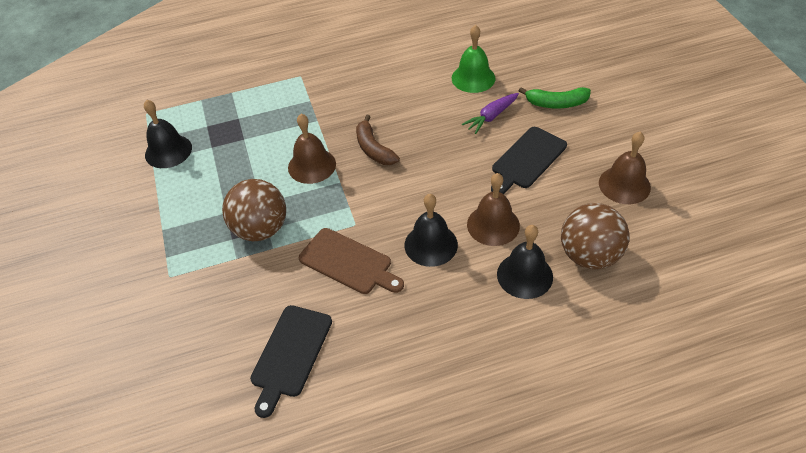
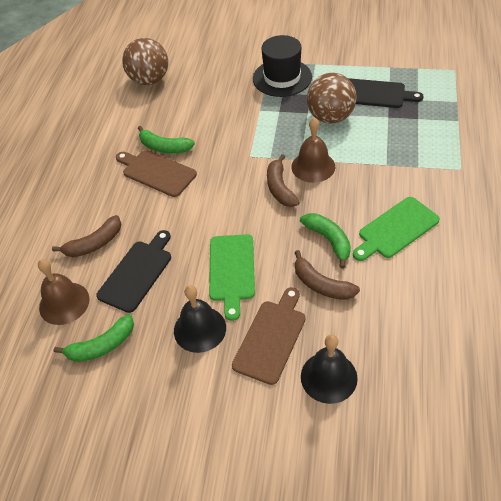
black bell: 3 -> 2
black hat: 0 -> 1
brown banana: 1 -> 3
brown bell: 3 -> 2
brown cutting board: 1 -> 2
green banana: 1 -> 3
green bell: 1 -> 0
green cutting board: 0 -> 2
purple carrot: 1 -> 0

